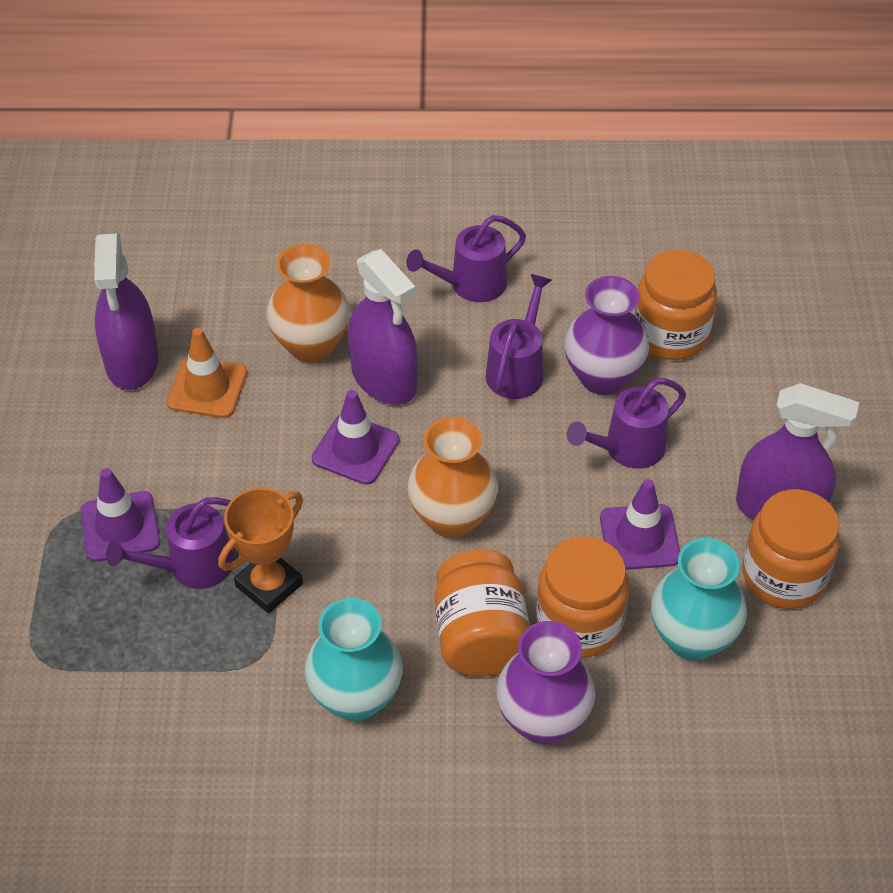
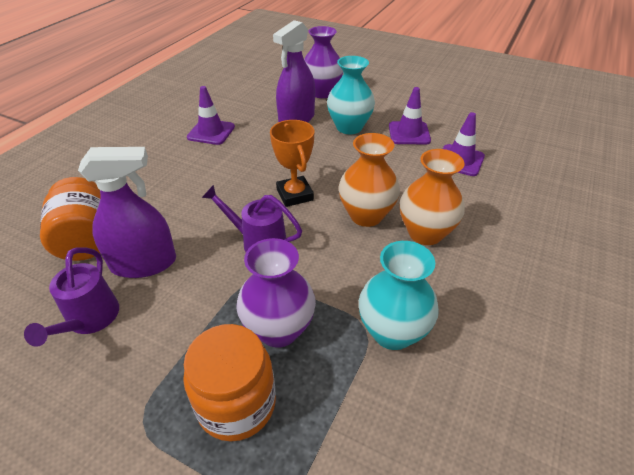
orange jar: 4 -> 2
orange traffic cone: 1 -> 0
purple spray bottle: 3 -> 2
purple watering can: 4 -> 2

